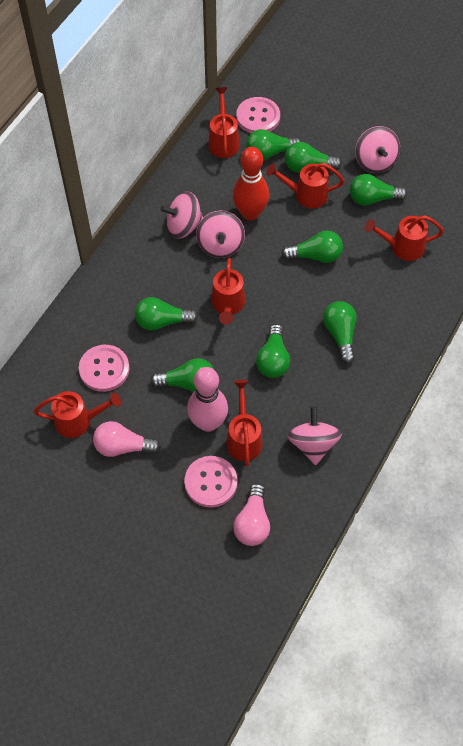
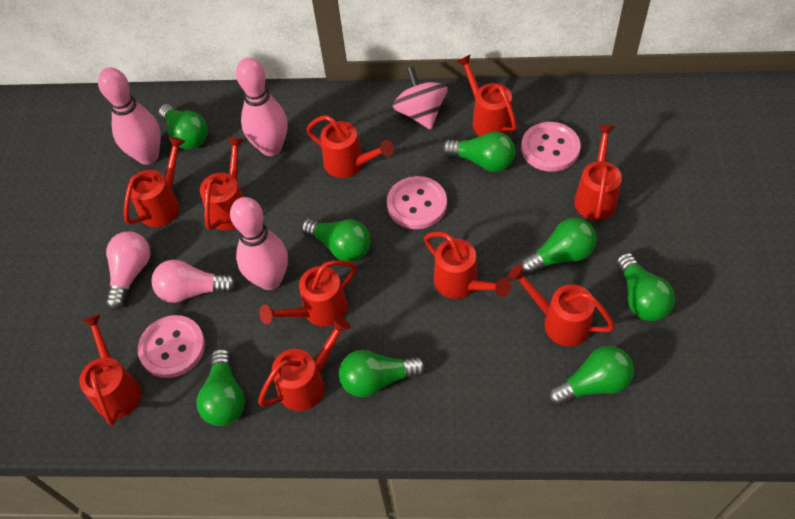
pink bowling pin: 1 -> 3
pink spinning top: 4 -> 1
red bowling pin: 1 -> 0
red watering can: 6 -> 10

